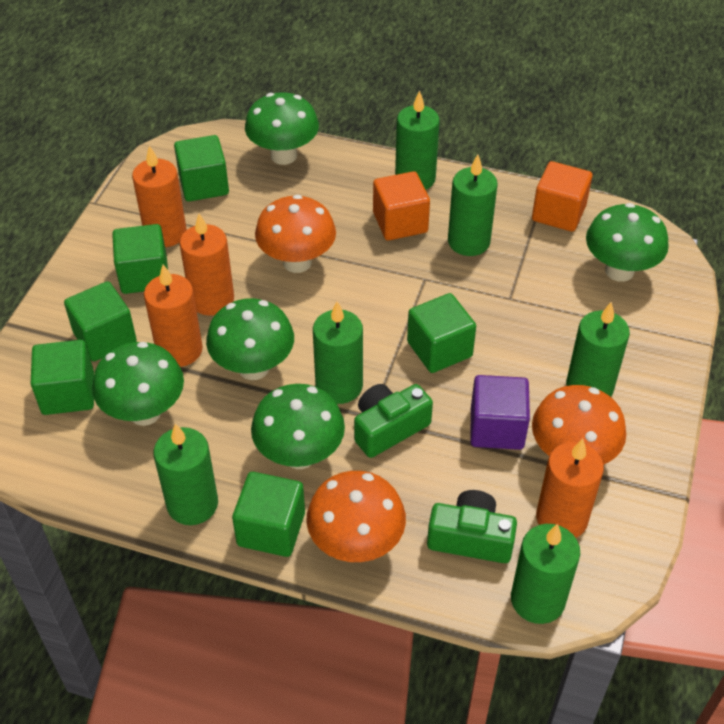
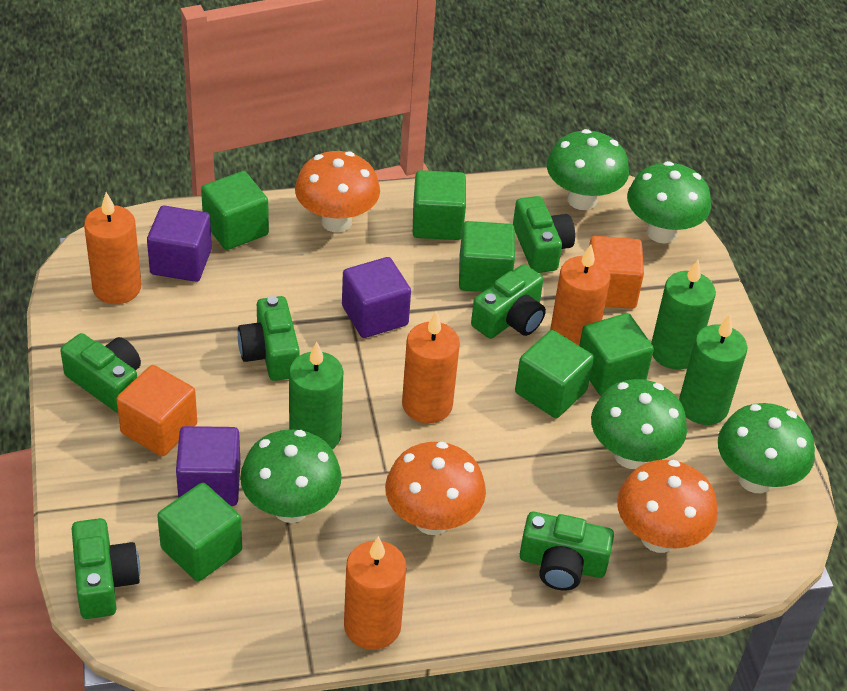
green camera: 2 -> 6
green candle: 6 -> 3
purple cube: 1 -> 3

